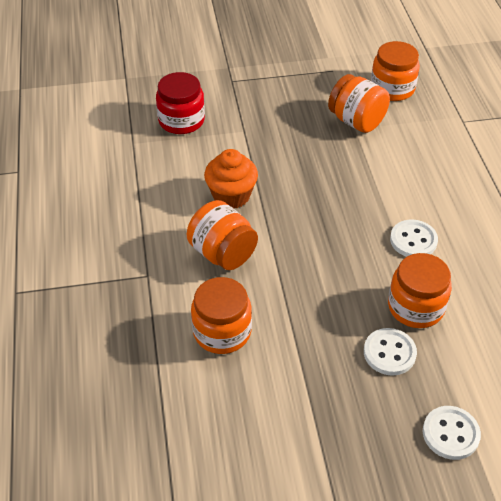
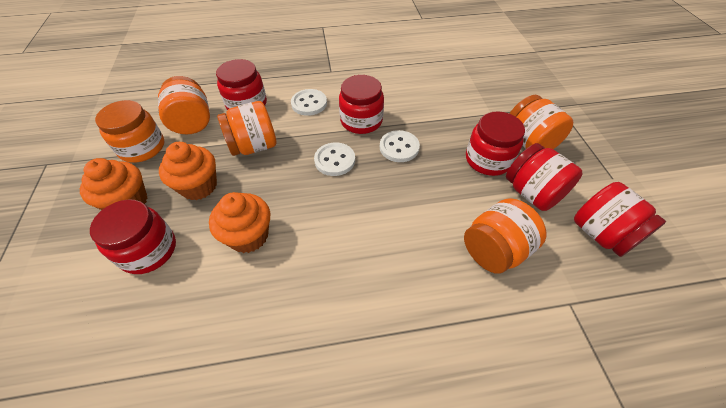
orange cupcake: 1 -> 3
red jar: 1 -> 6

